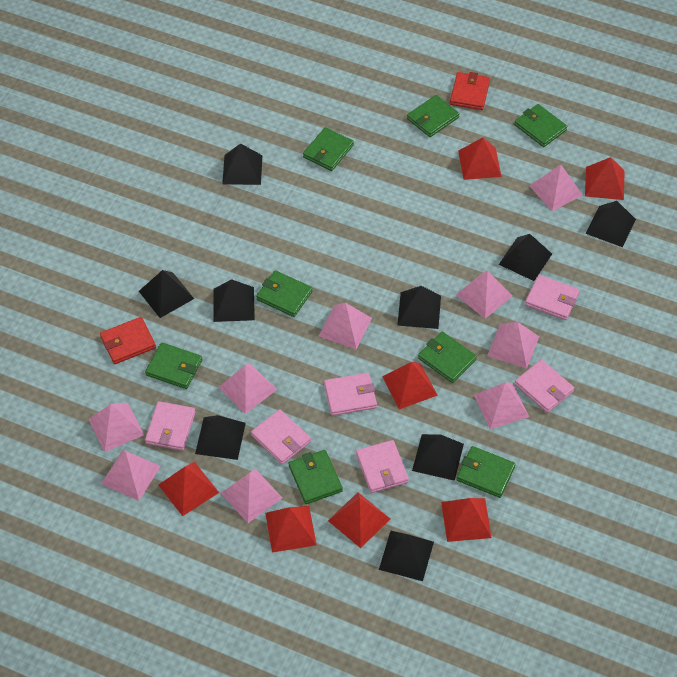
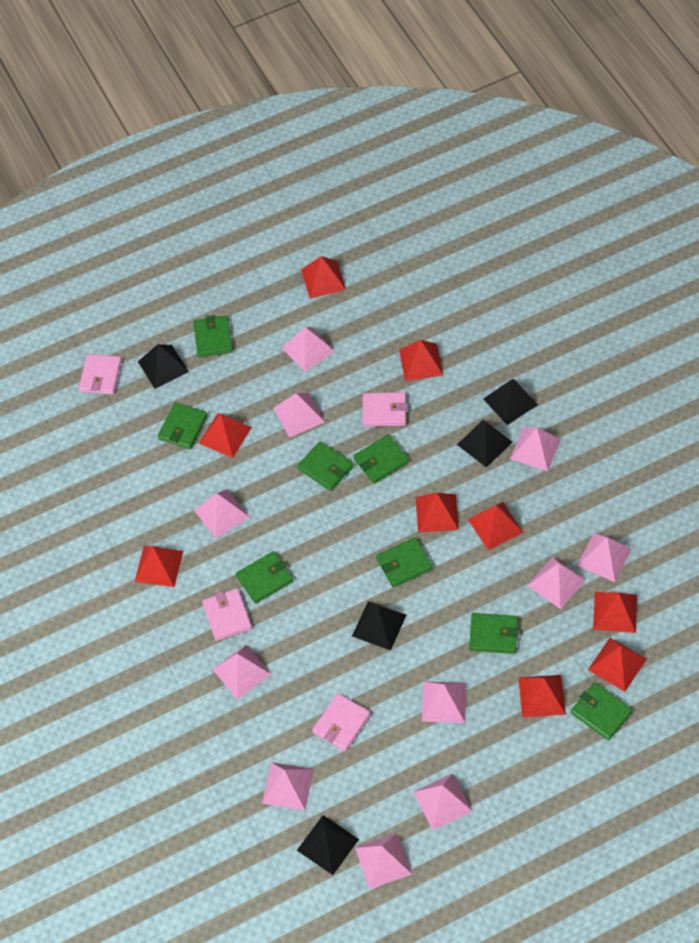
black pyramid: 9 -> 5
pink pyramid: 9 -> 11
pink wallet: 6 -> 4
red pyramid: 7 -> 9
red wallet: 2 -> 0

